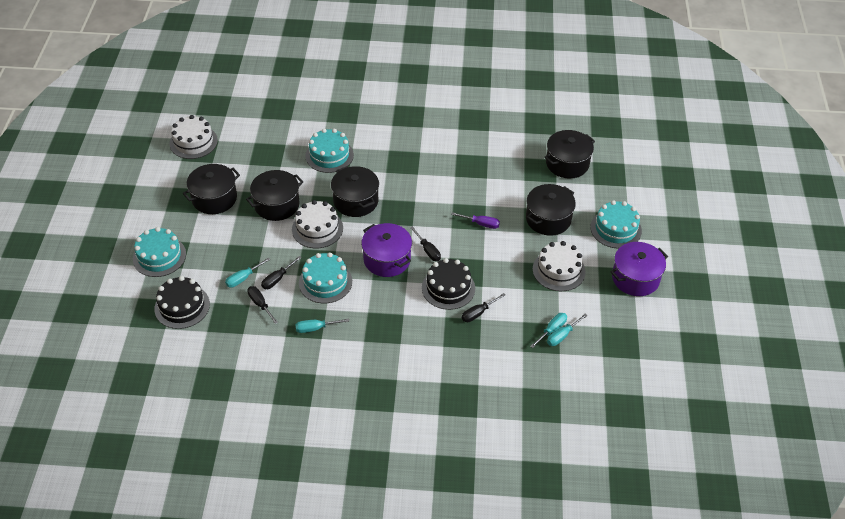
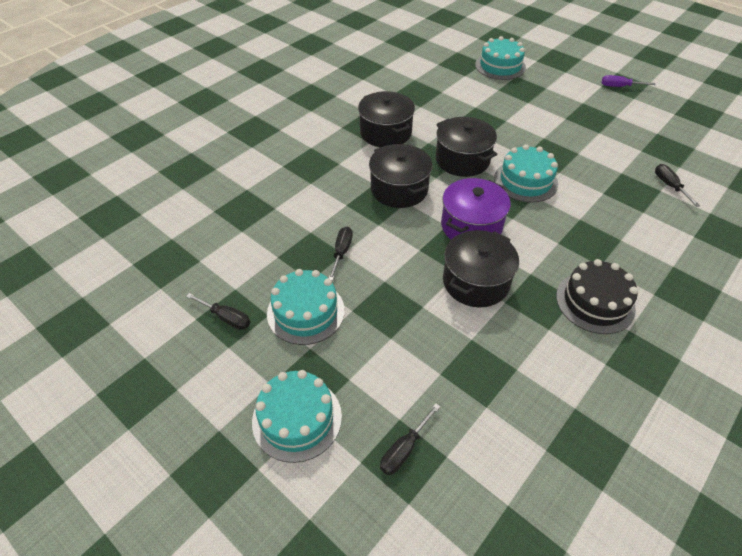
black cake: 2 -> 1
black pot: 5 -> 4
purple pot: 2 -> 1
turquoise screwdriver: 4 -> 0
white cake: 3 -> 0

